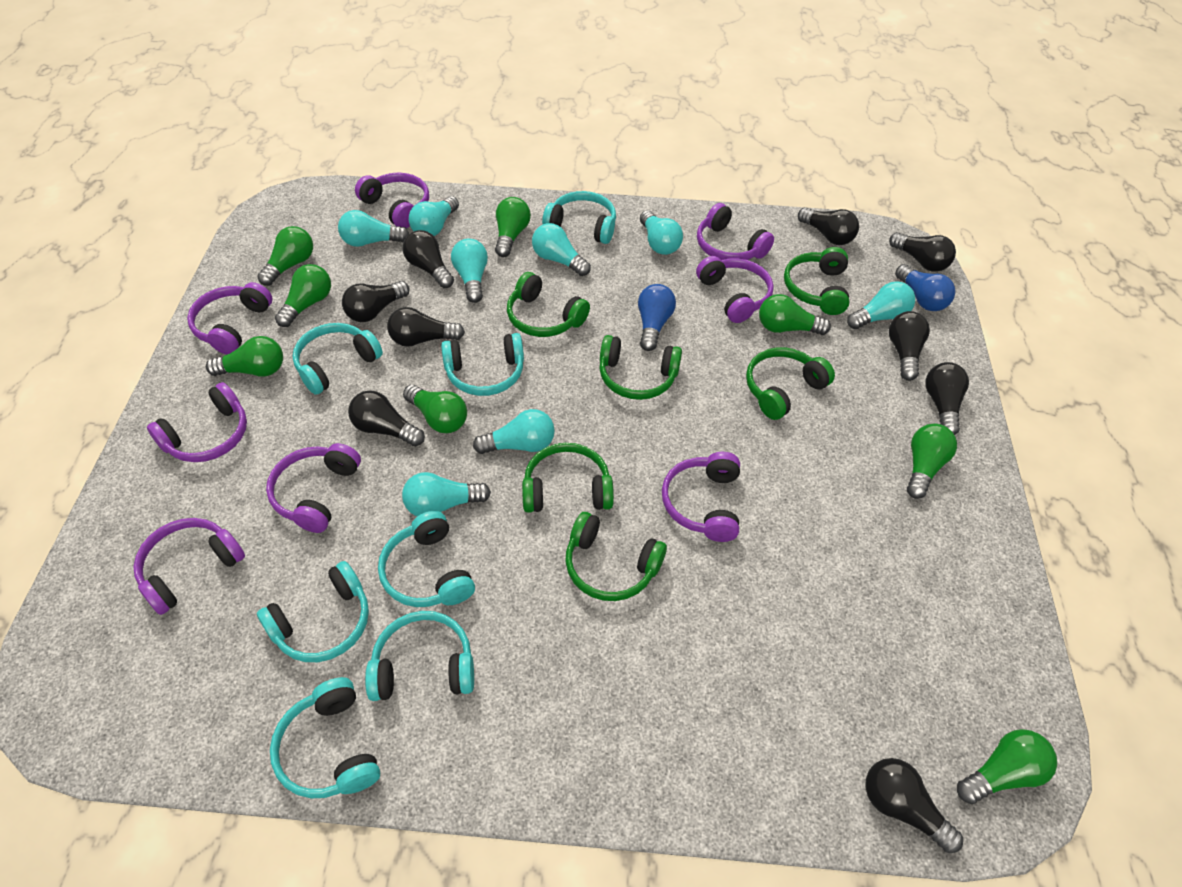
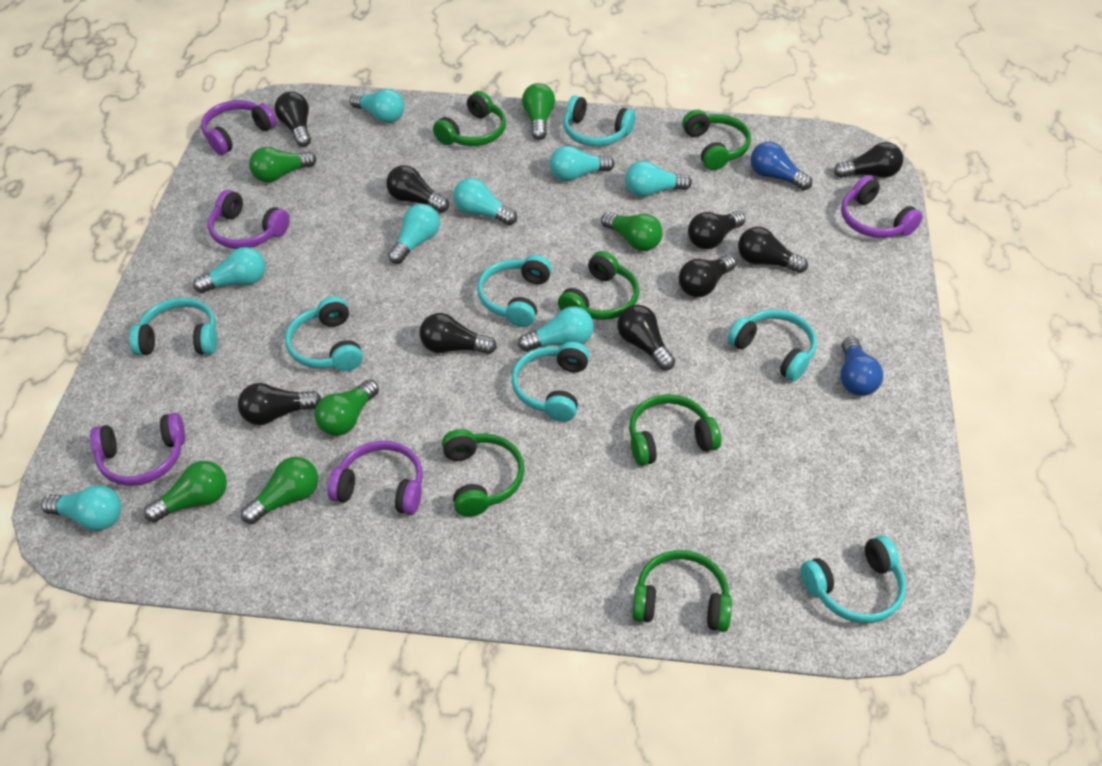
green light bulb: 8 -> 6
purple headphones: 8 -> 5

